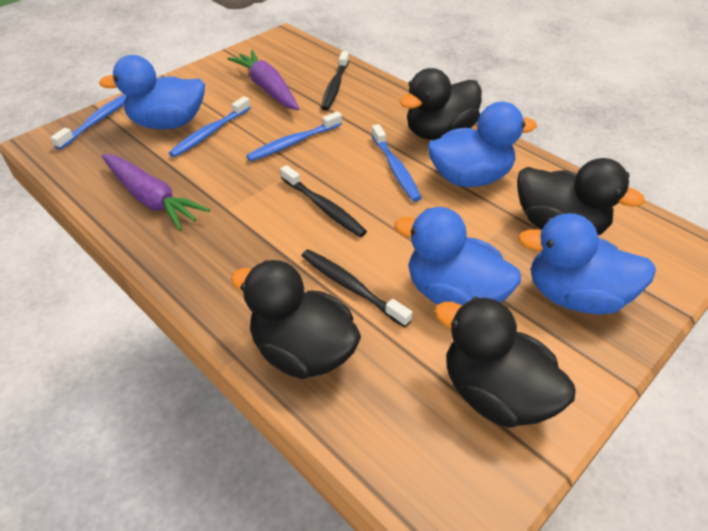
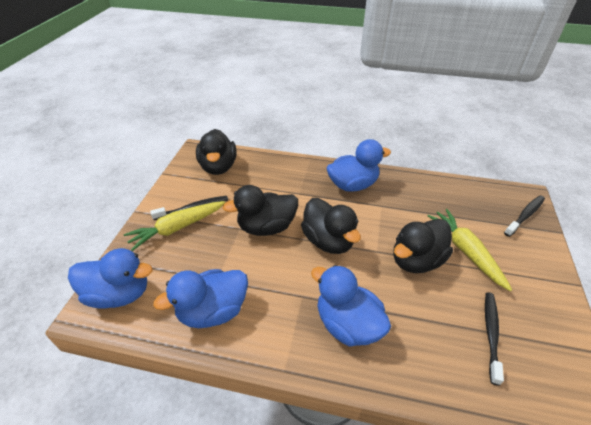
blue toothbrush: 4 -> 0
purple carrot: 2 -> 0
yellow carrot: 0 -> 2

